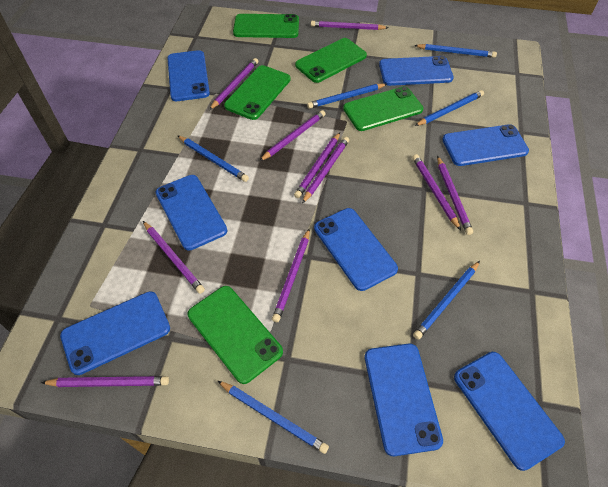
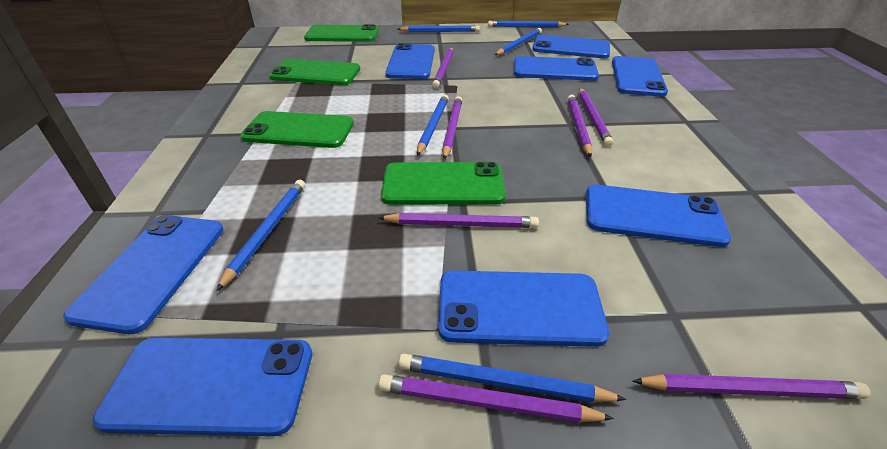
green phone: 5 -> 4
purple pencil: 10 -> 7

